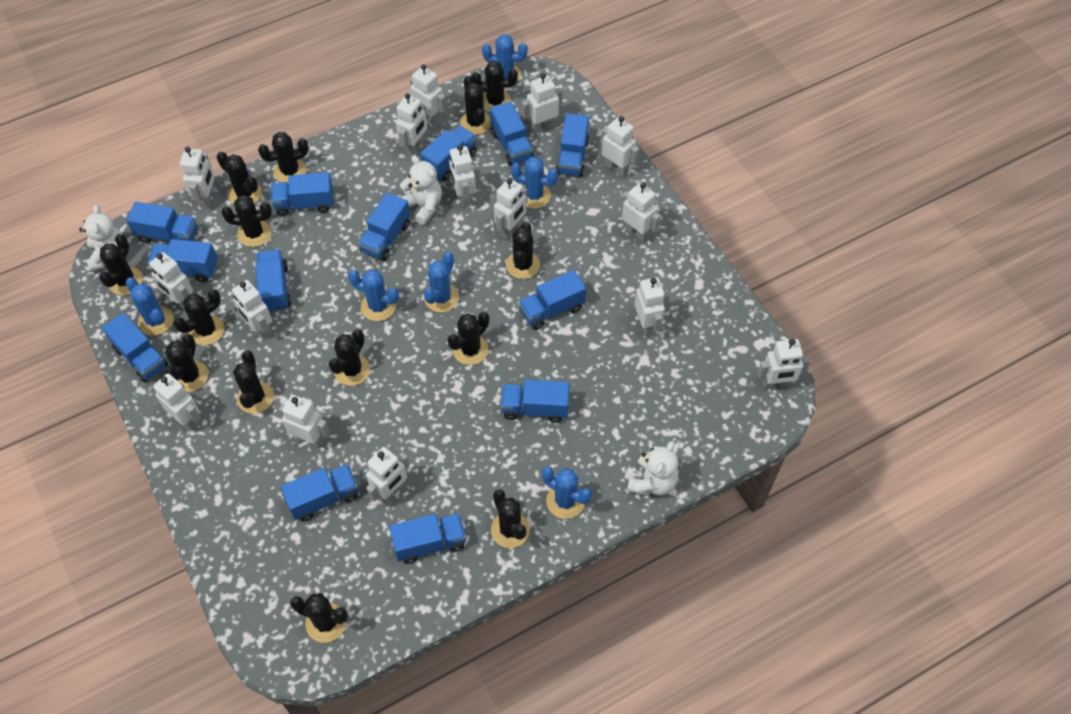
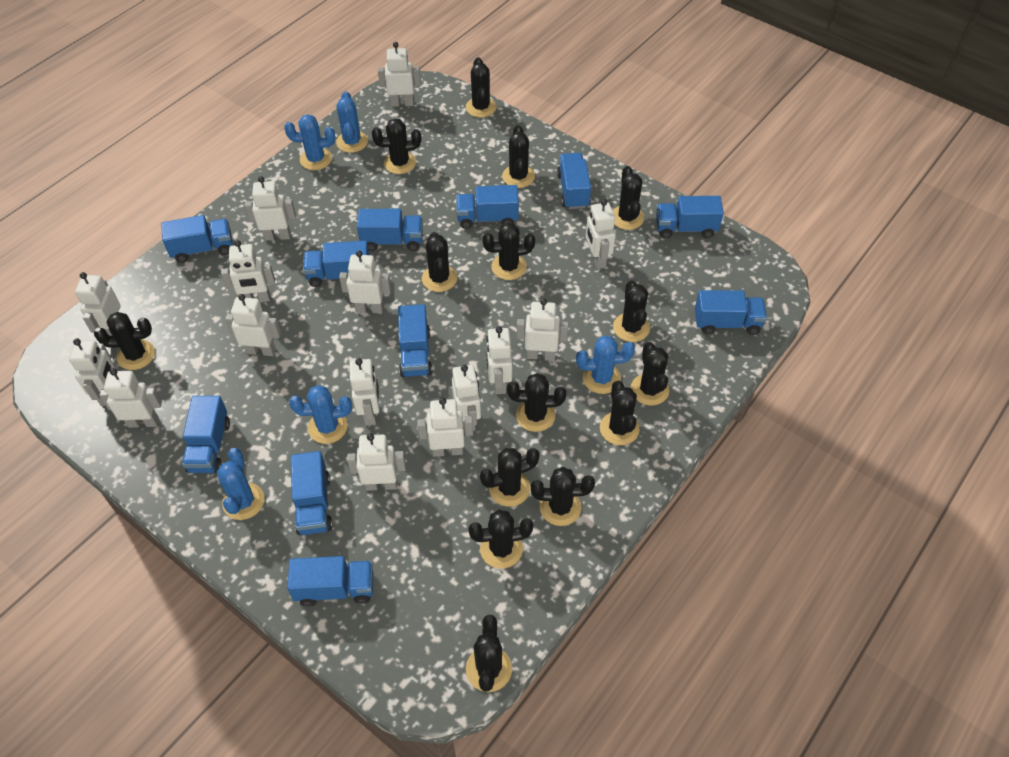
black cactus: 14 -> 15
blue cactus: 6 -> 5
blue truck: 13 -> 11
white teddy bear: 3 -> 0

